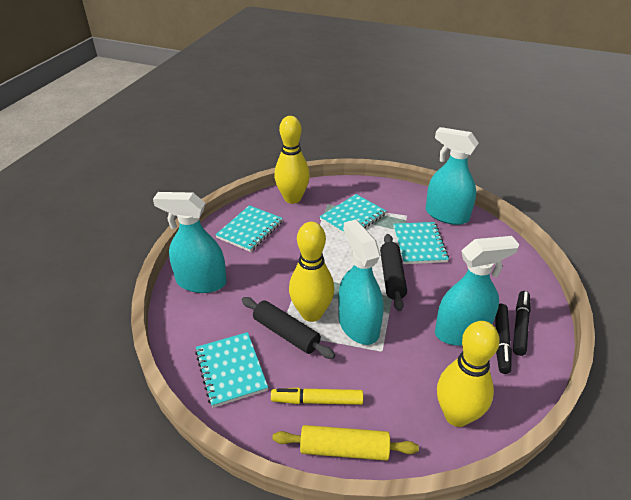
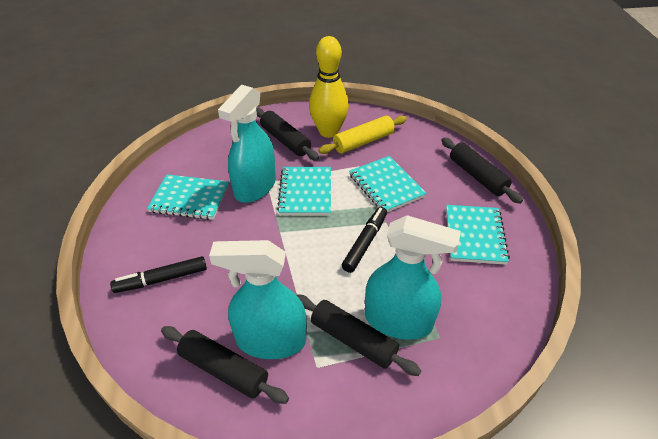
black rolling pin: 2 -> 4
turquoise spray bottle: 4 -> 3
yellow bowling pin: 3 -> 1
yellow marker: 1 -> 0

